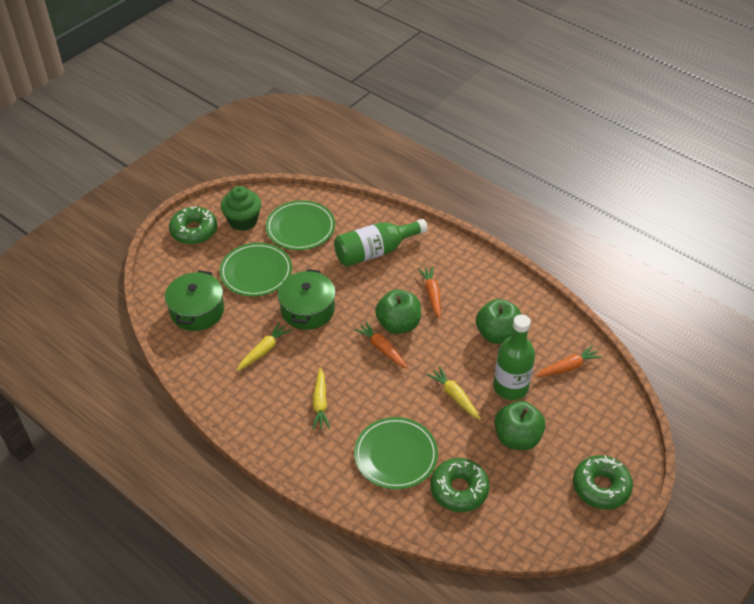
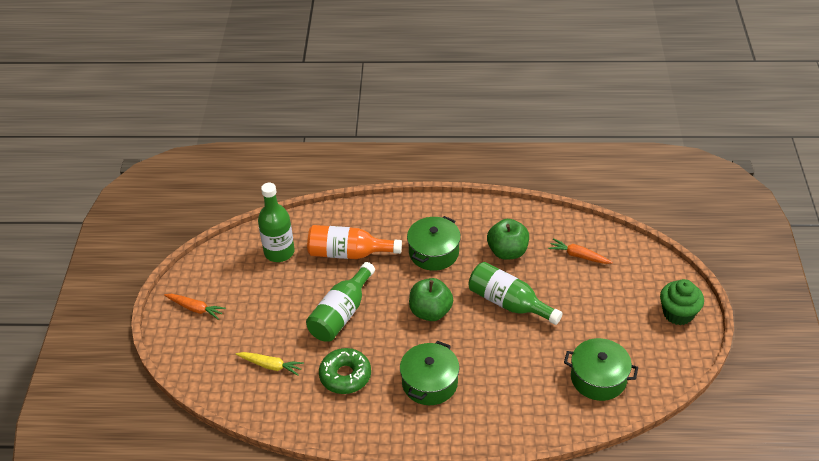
green apple: 3 -> 2
green bottle: 2 -> 3
green donut: 3 -> 1
green plate: 3 -> 0
green pot: 2 -> 3
orange bottle: 0 -> 1
orange carrot: 3 -> 2
yellow carrot: 3 -> 1

